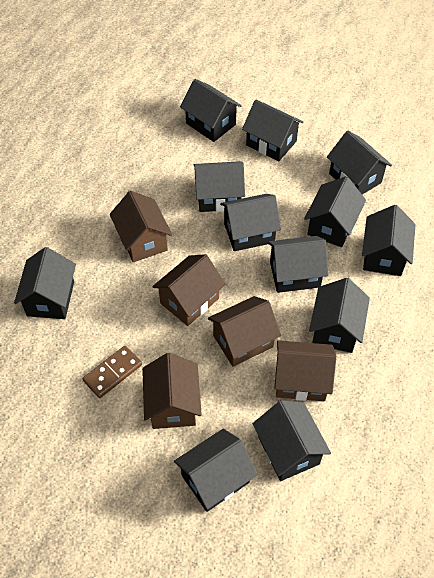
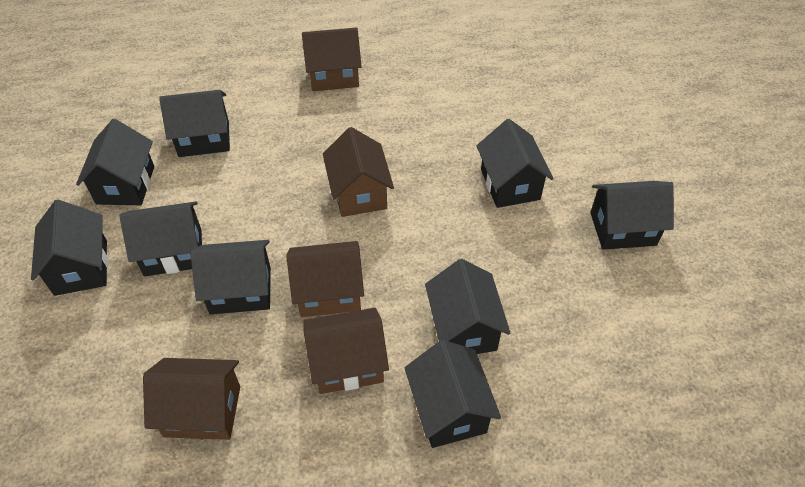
black house: 12 -> 9
brown domino: 1 -> 0

